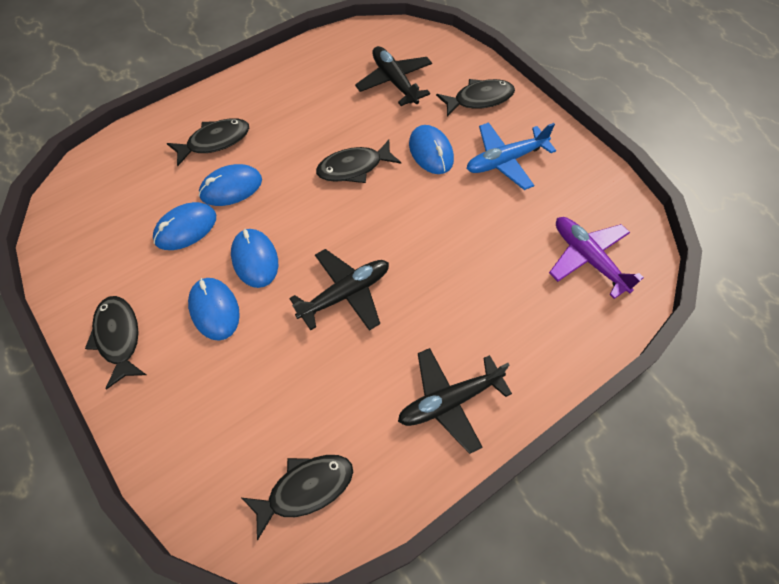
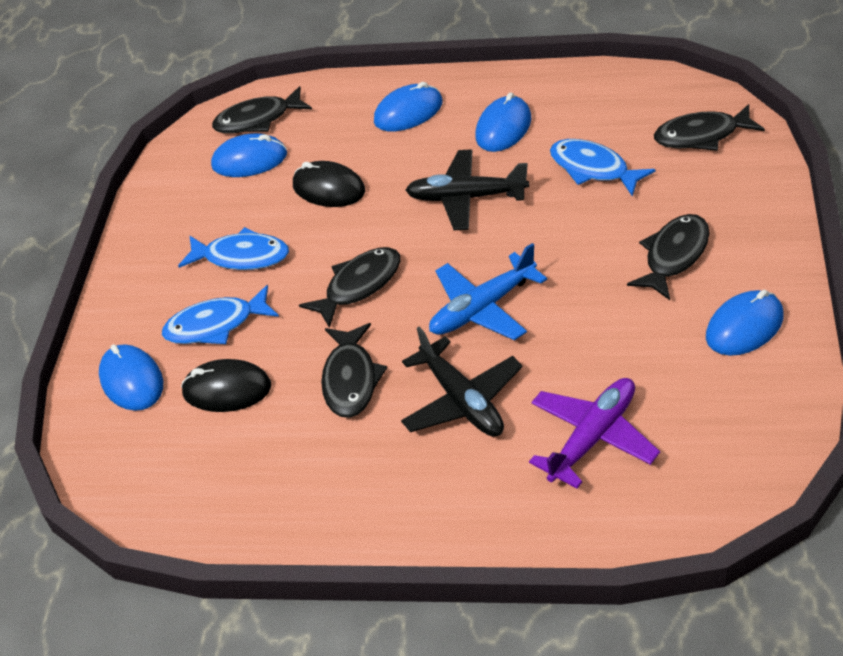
black mouse: 0 -> 2
black plane: 3 -> 2
blue fish: 0 -> 3

